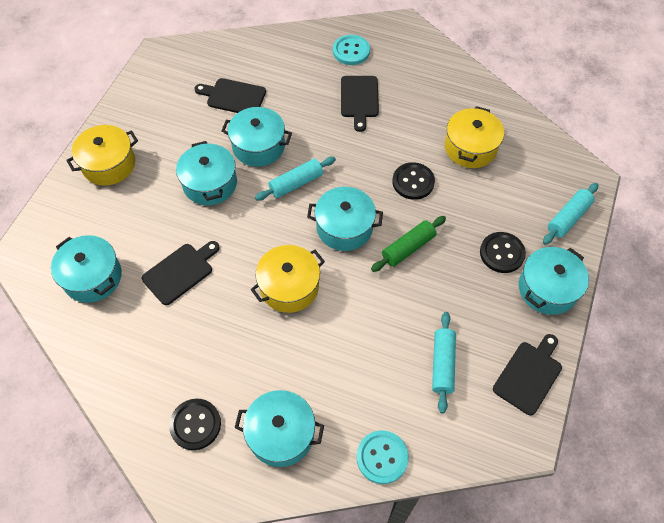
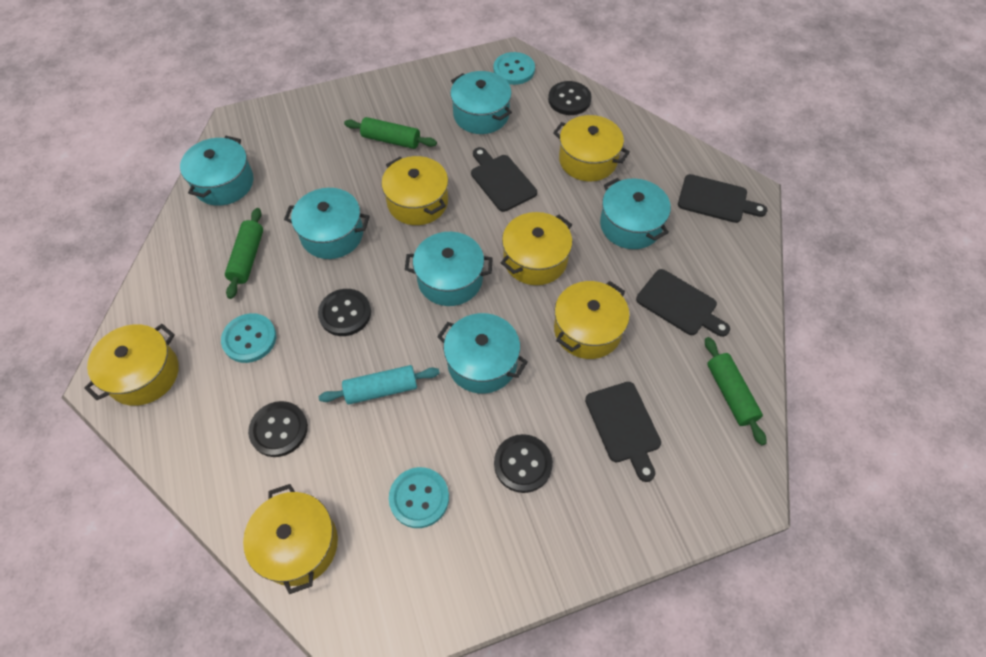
black button: 3 -> 4
green rolling pin: 1 -> 3
turquoise button: 2 -> 3
turquoise rolling pin: 3 -> 1
yellow pot: 3 -> 6

